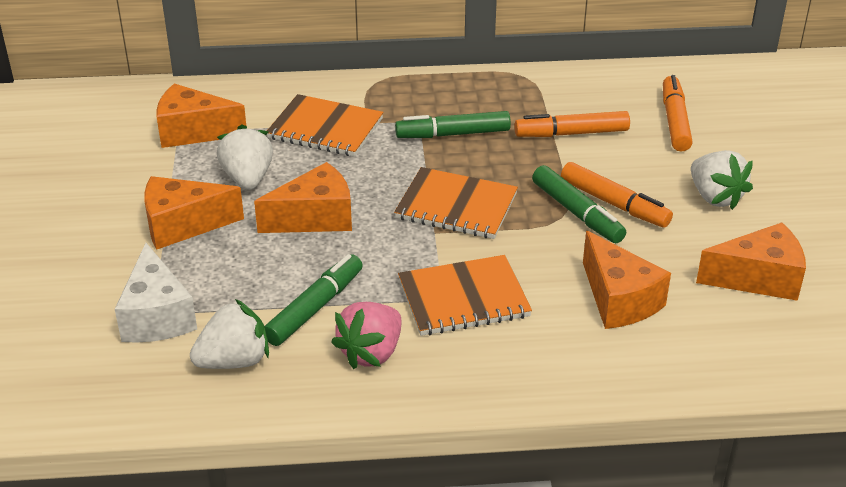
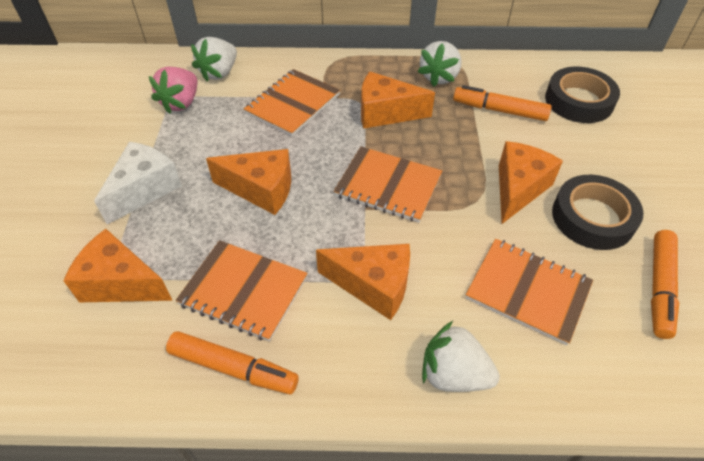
black tape: 0 -> 2
green marker: 3 -> 0
orange notebook: 3 -> 4

